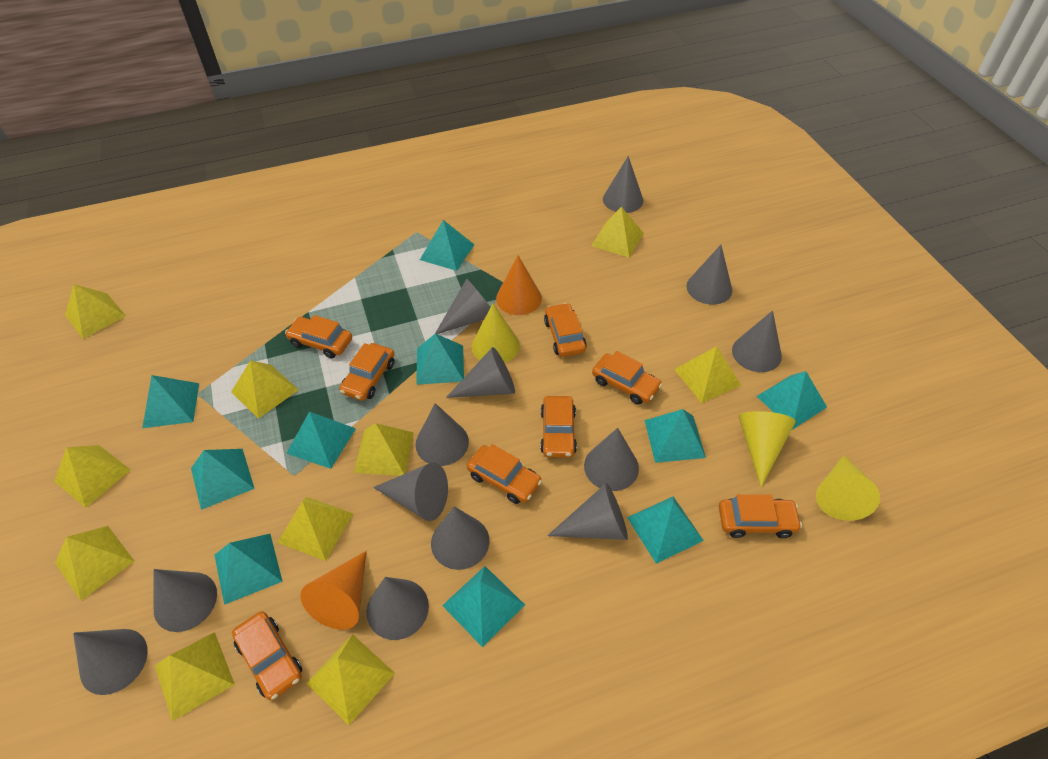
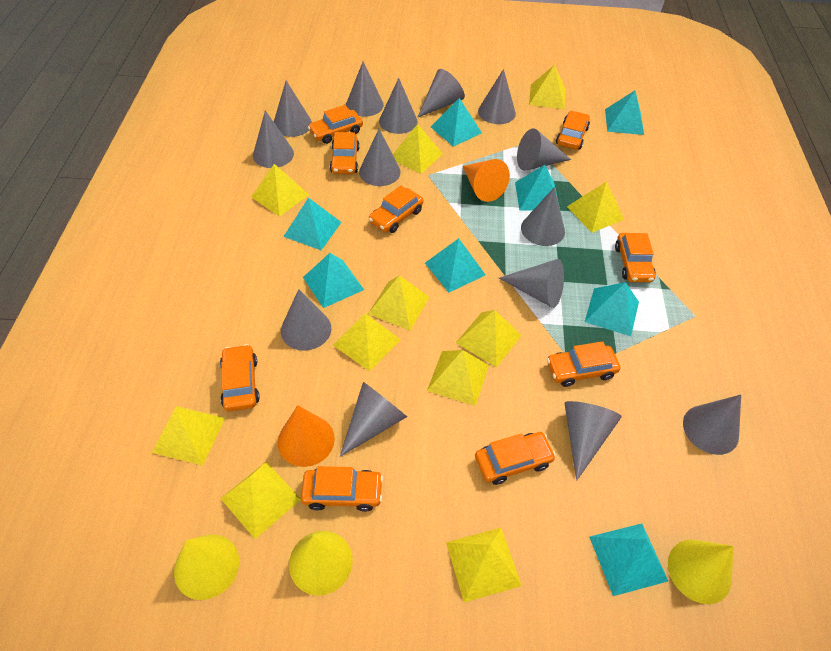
grey cone: 13 -> 14
orange car: 8 -> 9
turquoise pyramid: 10 -> 8
yellow pyramid: 10 -> 11

